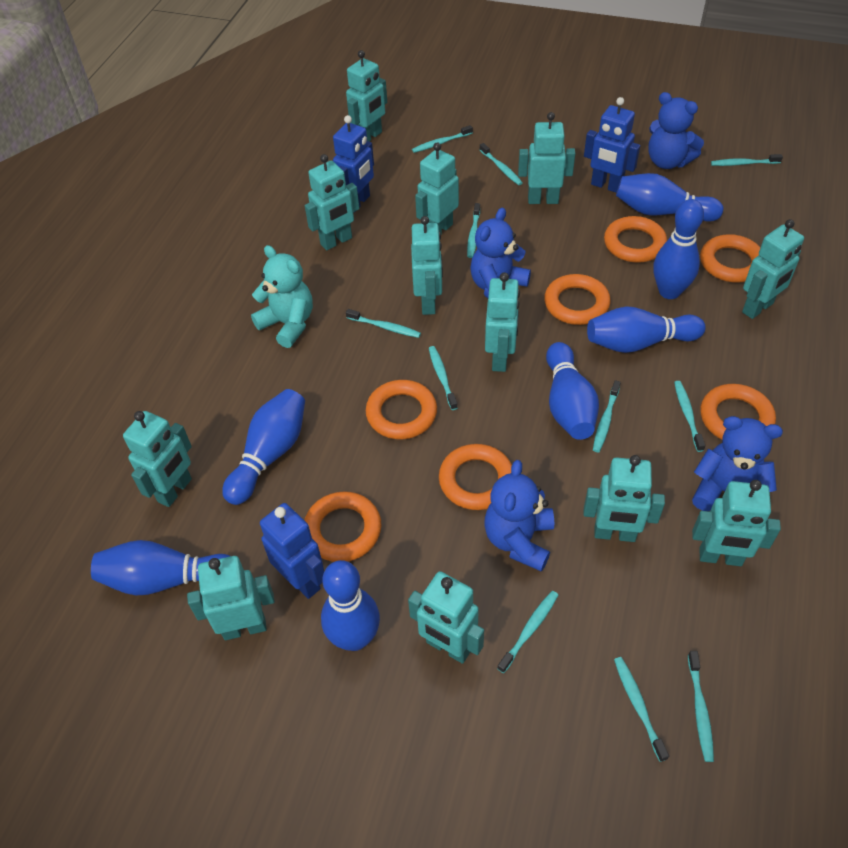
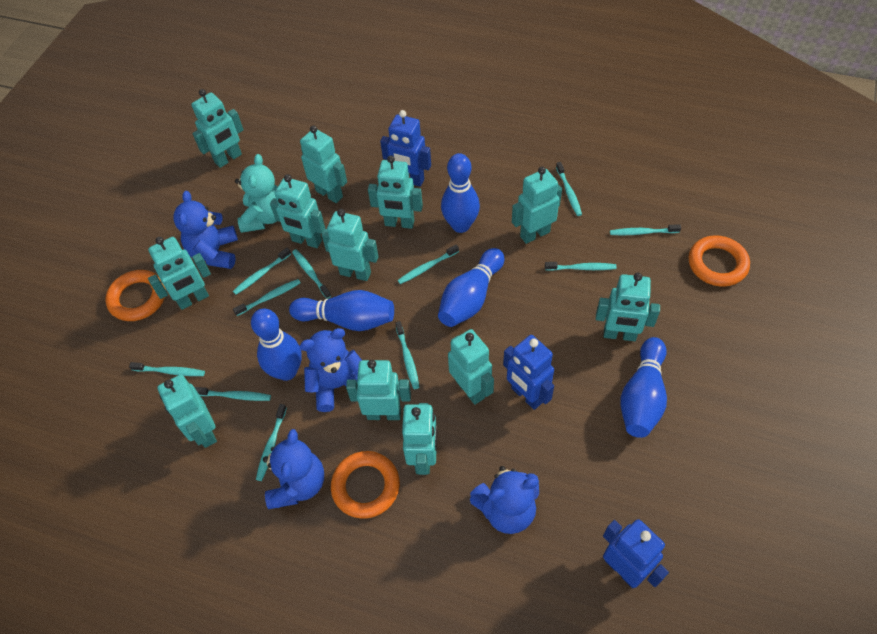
blue bowling pin: 7 -> 5
orange ring: 7 -> 3

